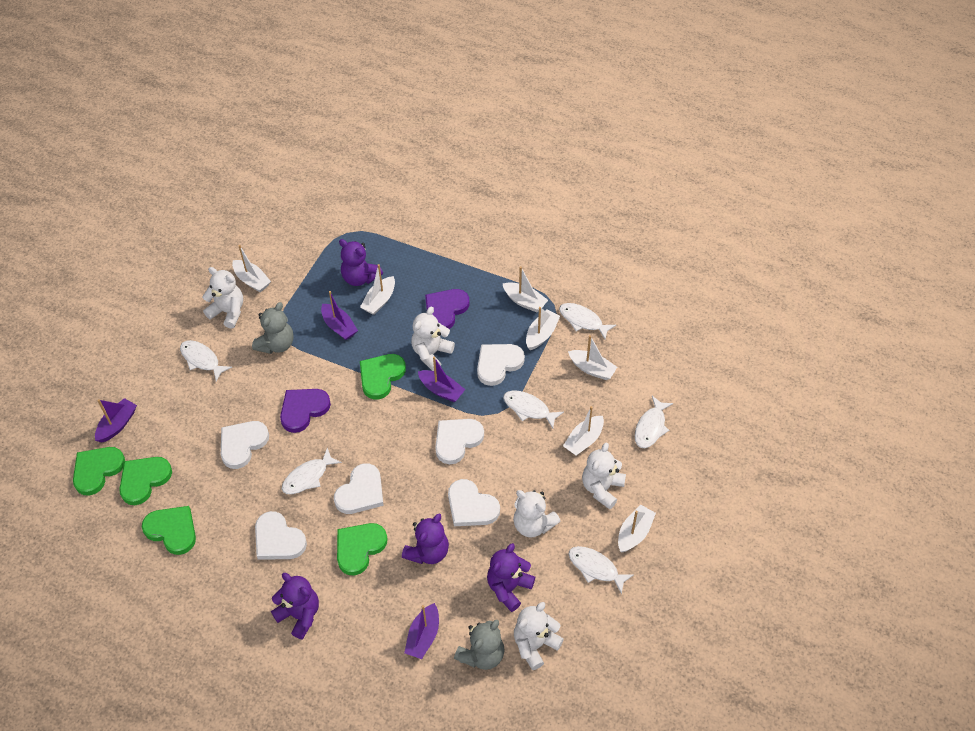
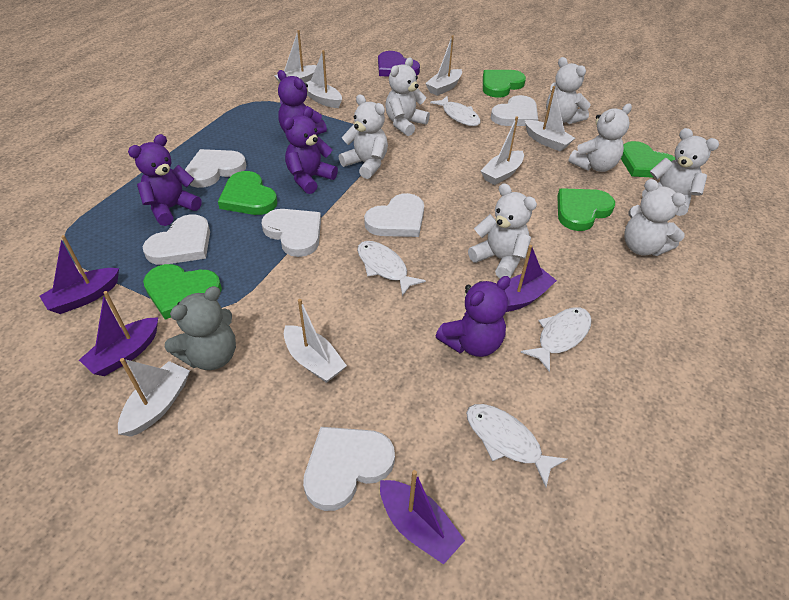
grey teddy bear: 2 -> 1
purple heart: 2 -> 1
white fish: 6 -> 4
white teddy bear: 5 -> 7

